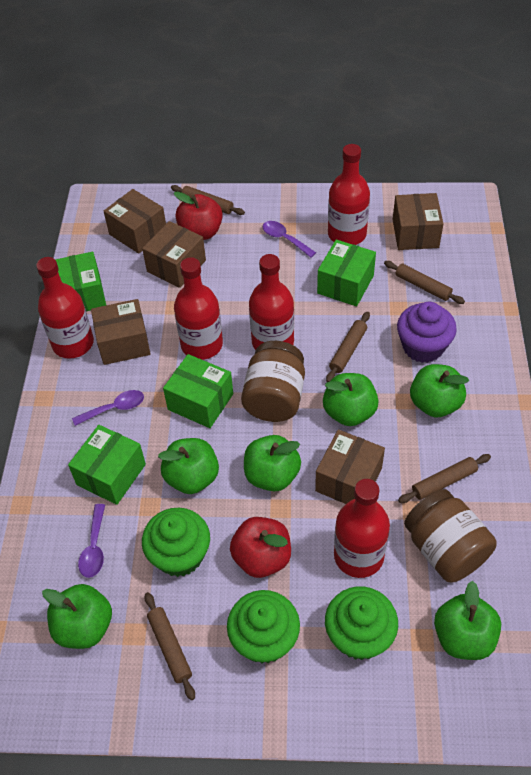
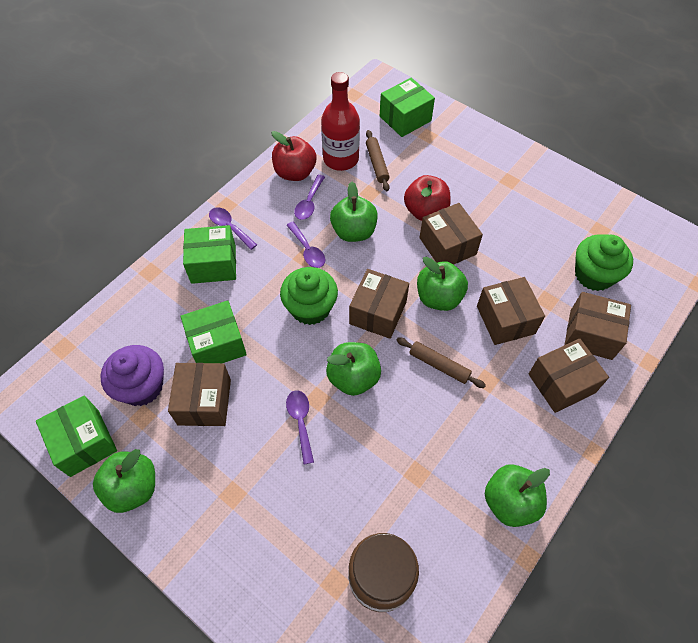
brown box: 5 -> 6
brown jar: 2 -> 1
brown rolling pin: 5 -> 2
green apple: 6 -> 5
green cupcake: 3 -> 2
purple spoon: 3 -> 4
red bottle: 5 -> 1

